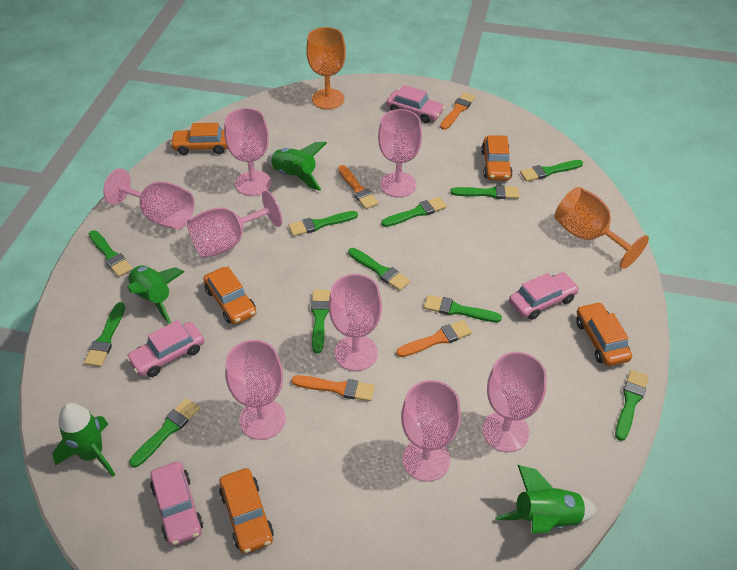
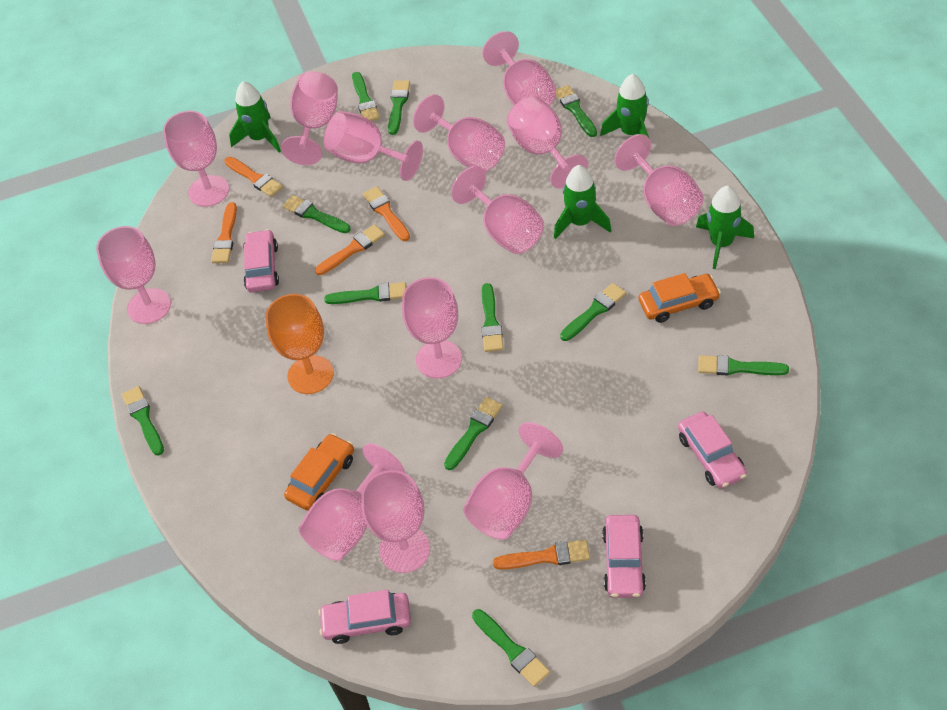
orange brush: 4 -> 5
orange car: 5 -> 2
orange goblet: 2 -> 1
pink goblet: 8 -> 13

